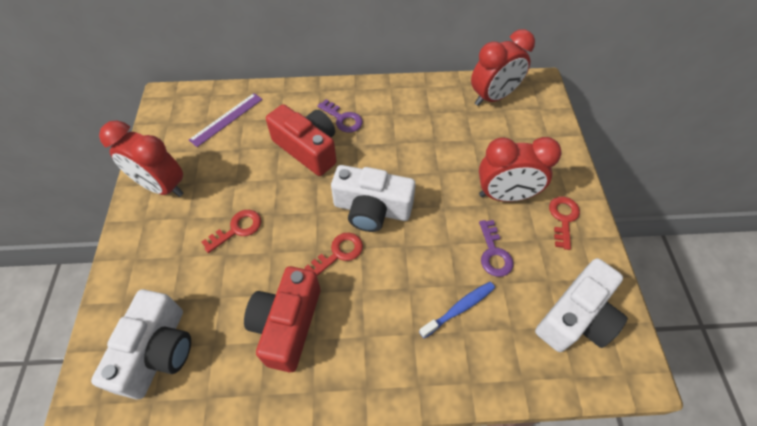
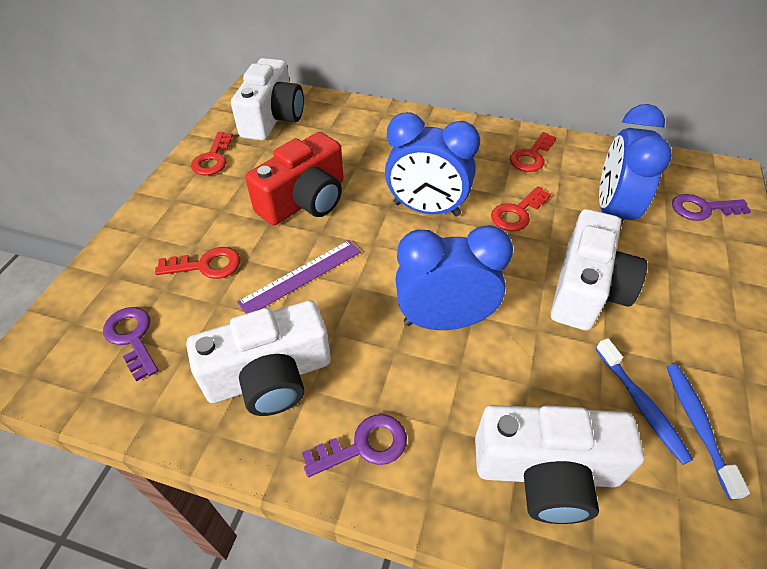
blue clock: 0 -> 3
blue toothbrush: 1 -> 2
purple key: 2 -> 3
red camera: 2 -> 1
red clock: 3 -> 0
red key: 3 -> 4
white camera: 3 -> 4

